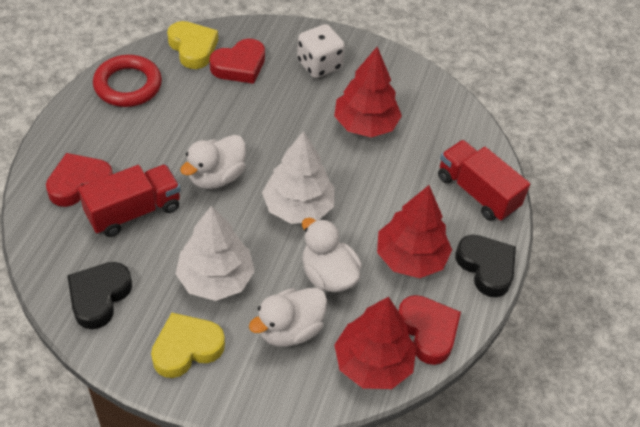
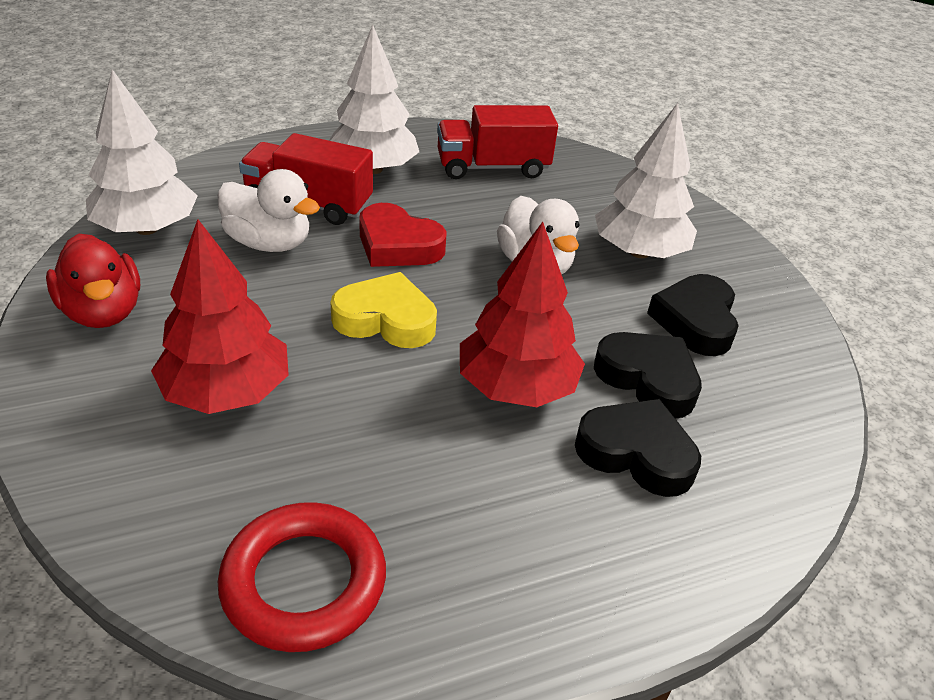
black heart: 2 -> 3
red duck: 0 -> 1
red heart: 3 -> 1
red tree: 3 -> 2
white dice: 1 -> 0
white duck: 3 -> 2
white tree: 2 -> 3
yellow heart: 2 -> 1

